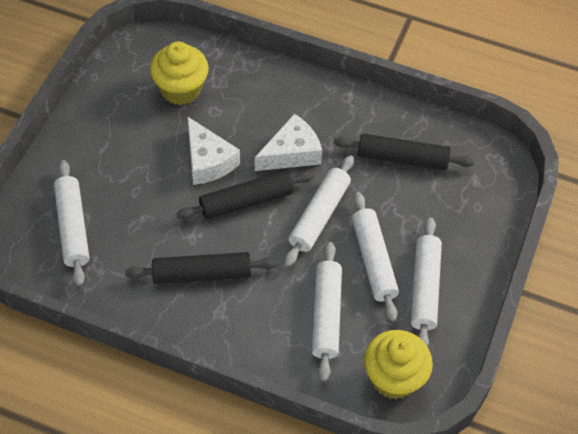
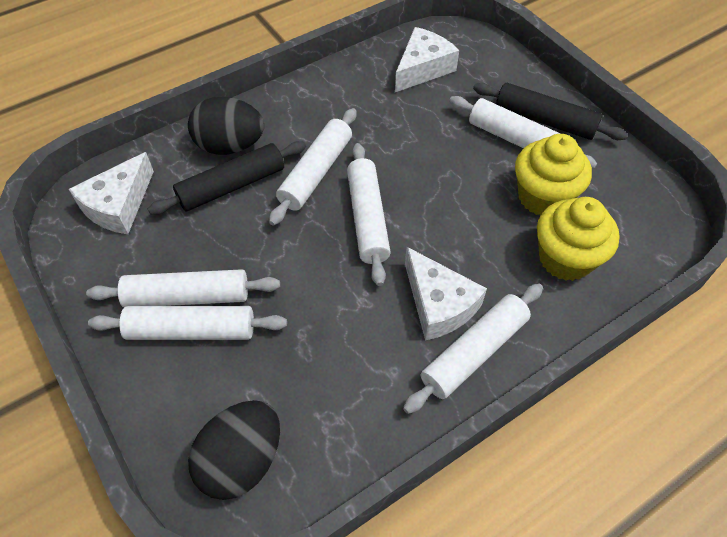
black egg: 0 -> 2
black rolling pin: 3 -> 2
white cheese: 2 -> 3
white rolling pin: 5 -> 6

